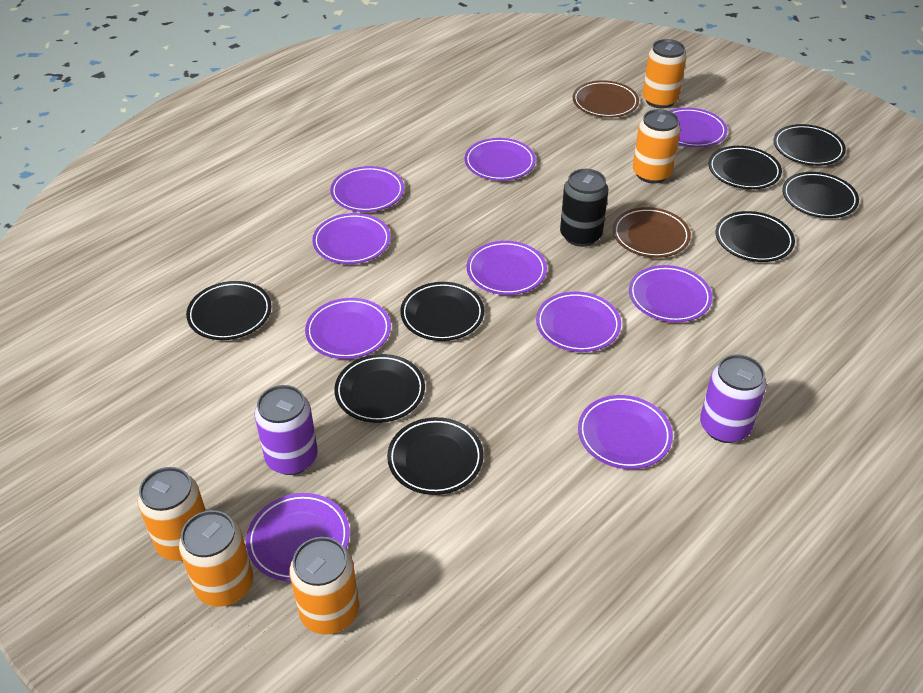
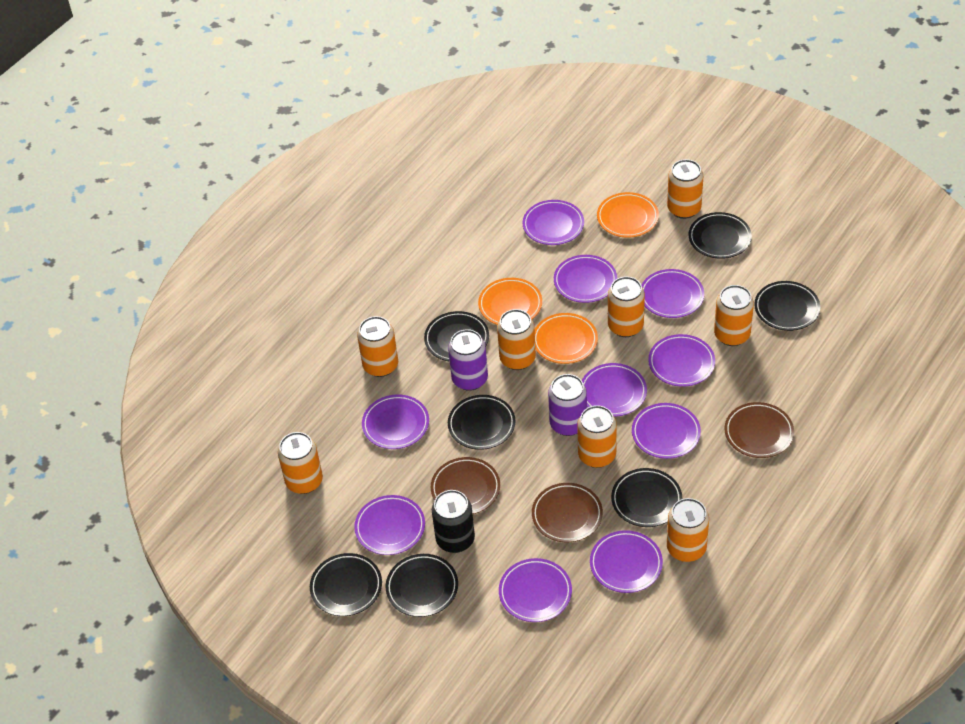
black plate: 8 -> 7
brown plate: 2 -> 3
orange can: 5 -> 8
orange plate: 0 -> 3

